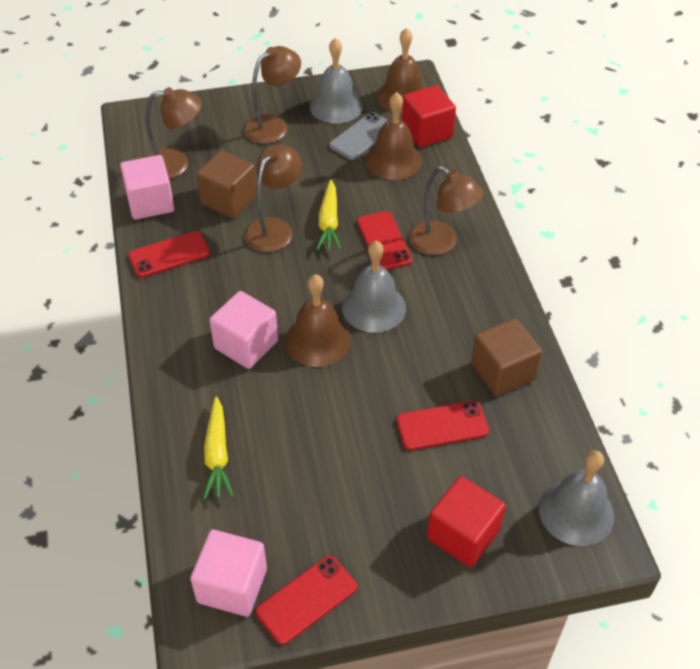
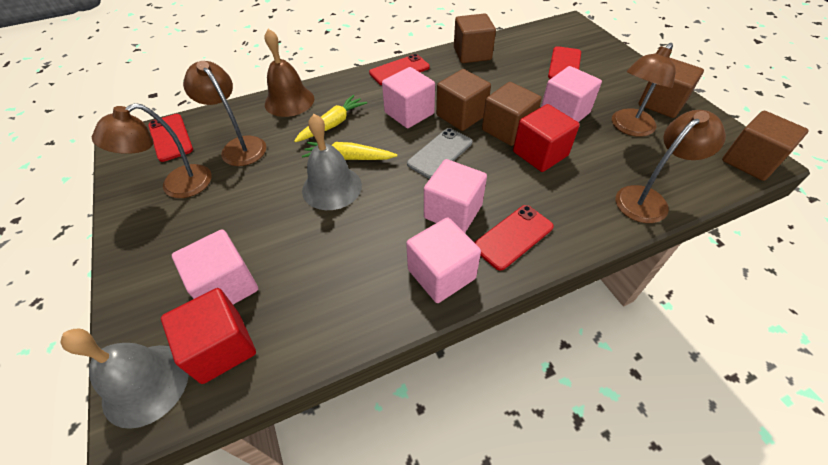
brown bell: 3 -> 1
brown cube: 2 -> 5
grey bell: 3 -> 2
pink cube: 3 -> 5

